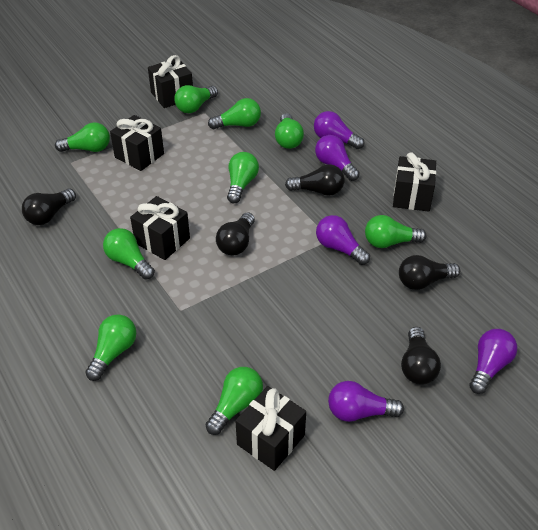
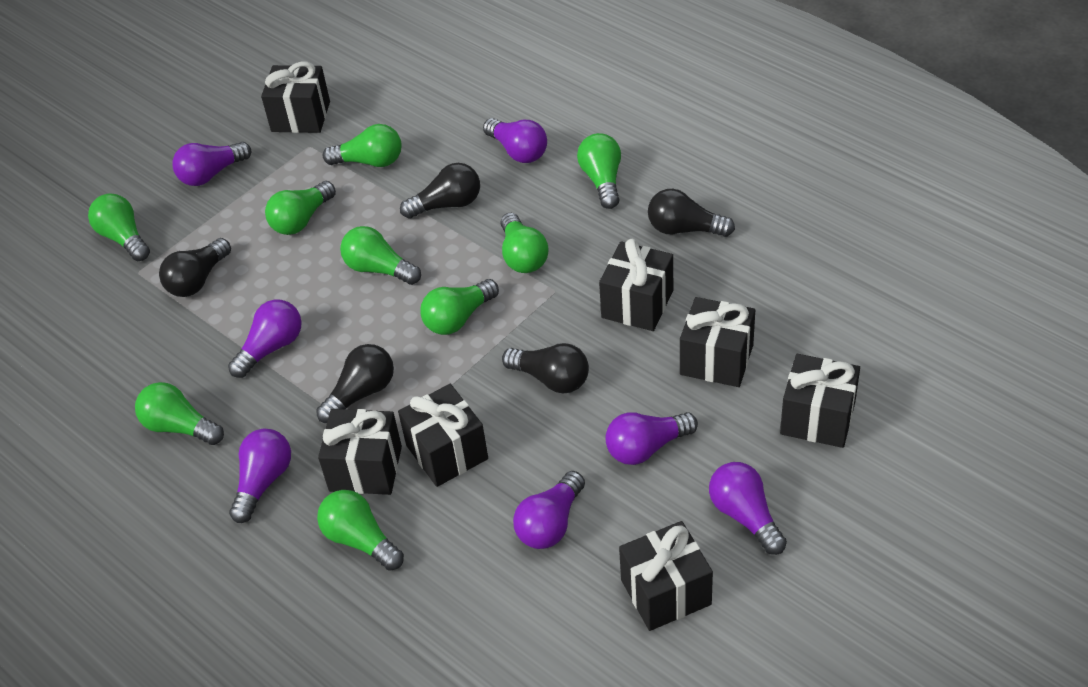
black gift: 5 -> 7
purple light bulb: 5 -> 7

